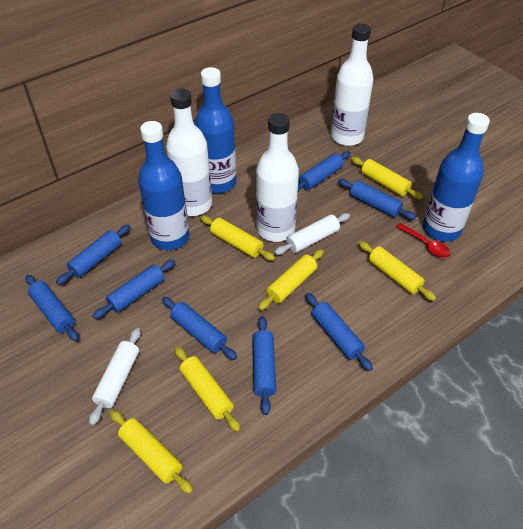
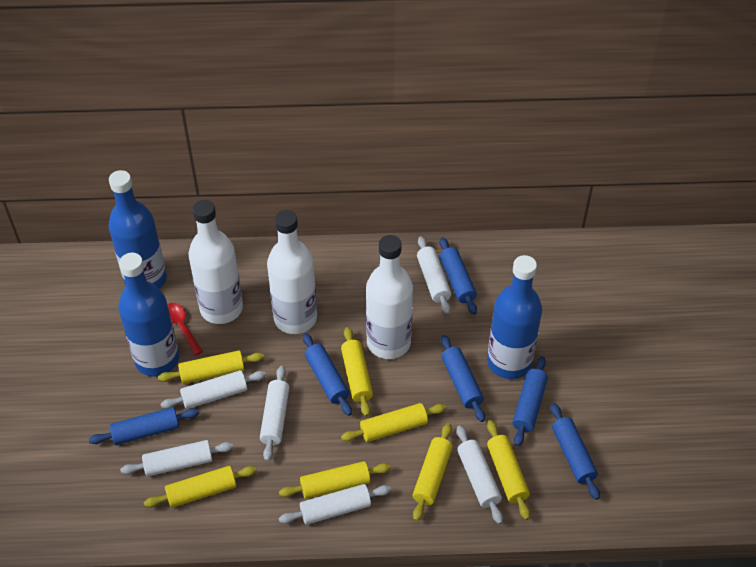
blue rolling pin: 8 -> 6
white rolling pin: 2 -> 6
yellow rolling pin: 6 -> 7

